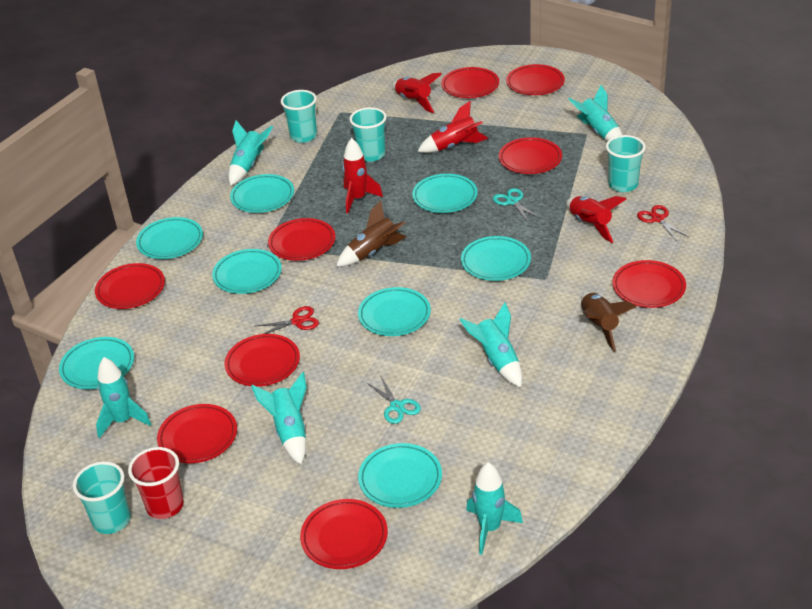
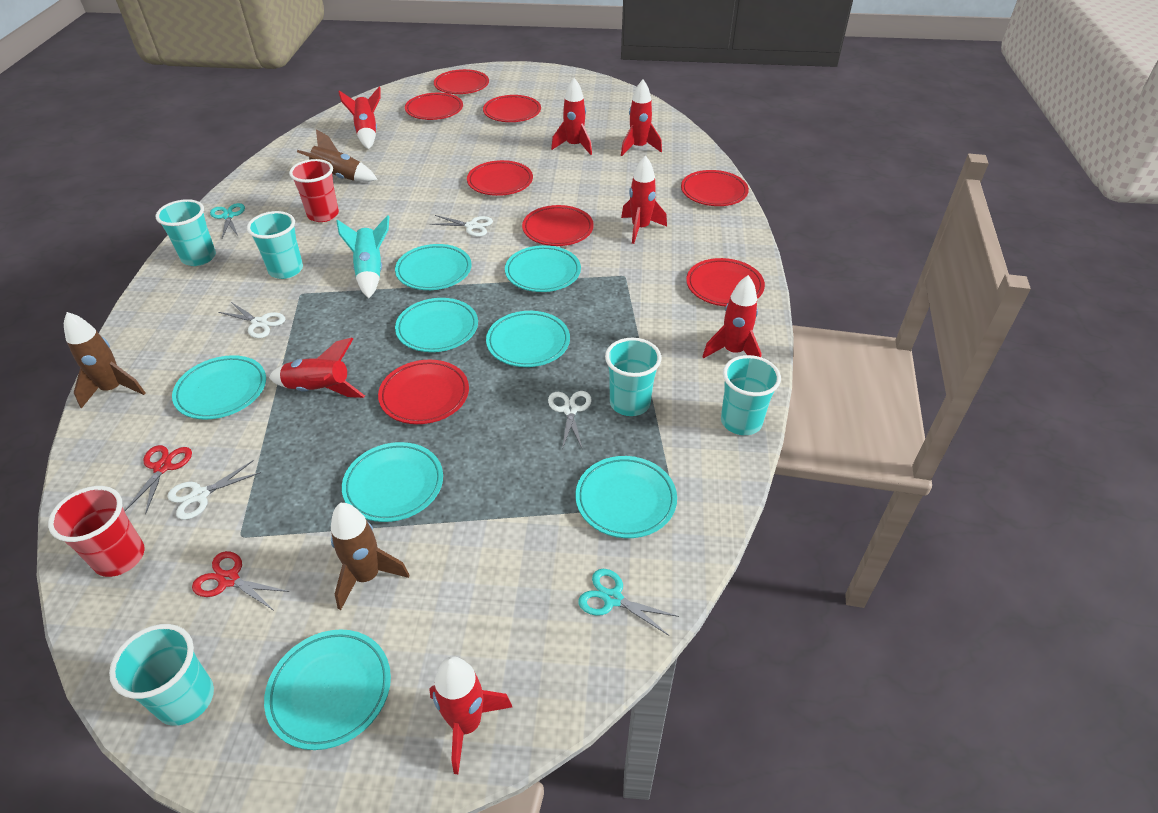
brown rocket: 2 -> 3
red cup: 1 -> 2
red plate: 9 -> 8
red rocket: 4 -> 7
turquoise cup: 4 -> 5
turquoise rocket: 6 -> 1
white scissors: 0 -> 4

